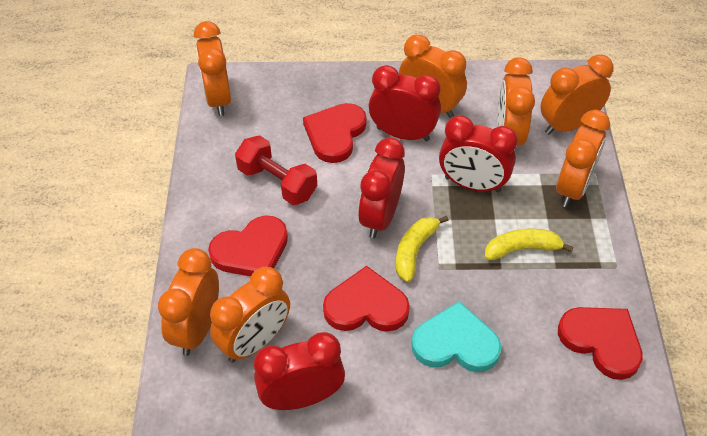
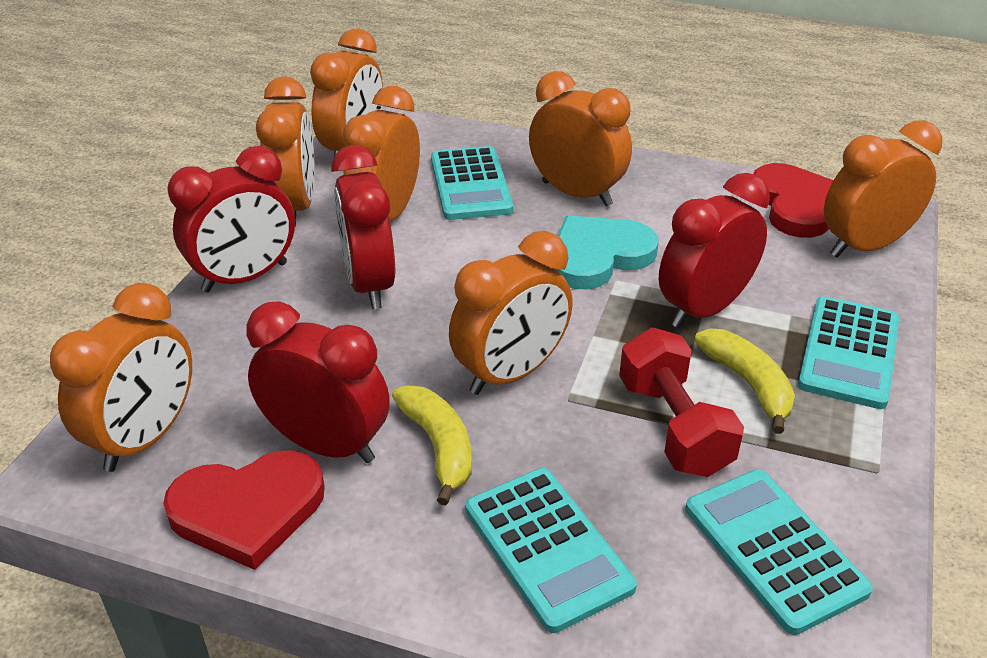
red heart: 4 -> 2
turquoise calculator: 0 -> 4

